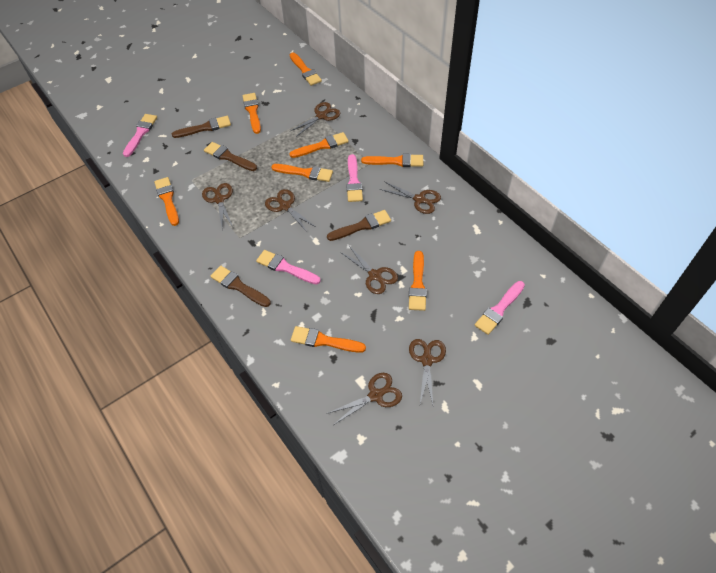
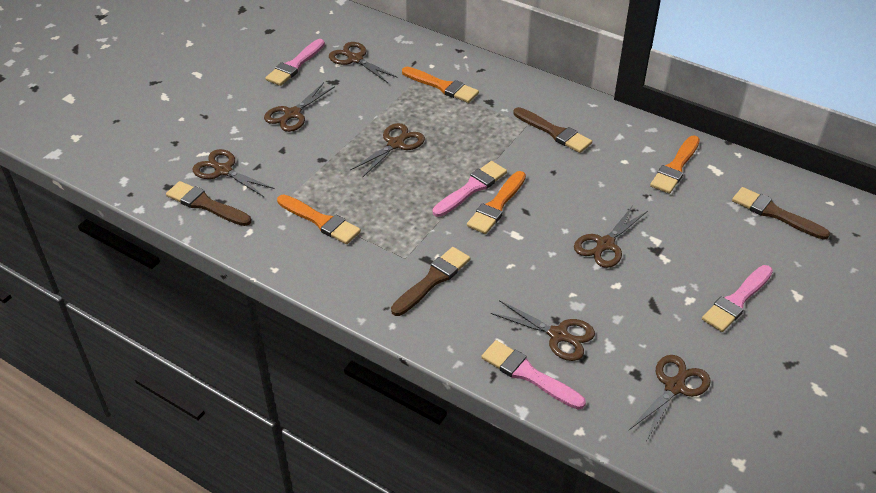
orange brush: 8 -> 4

